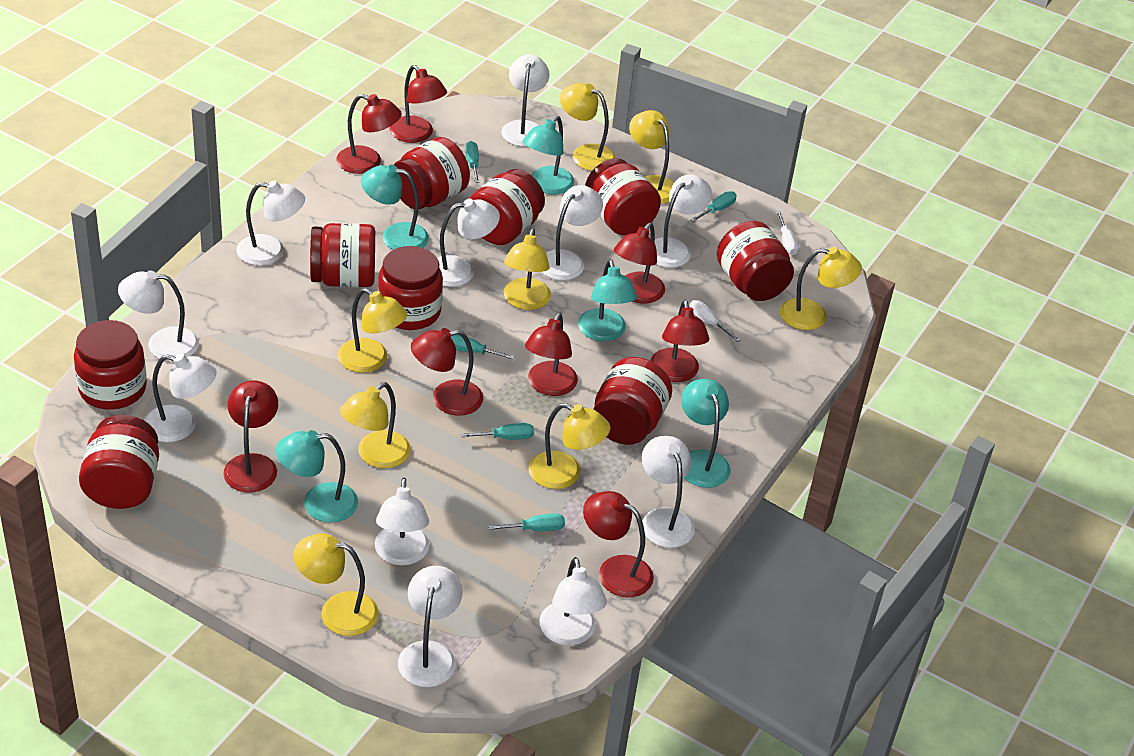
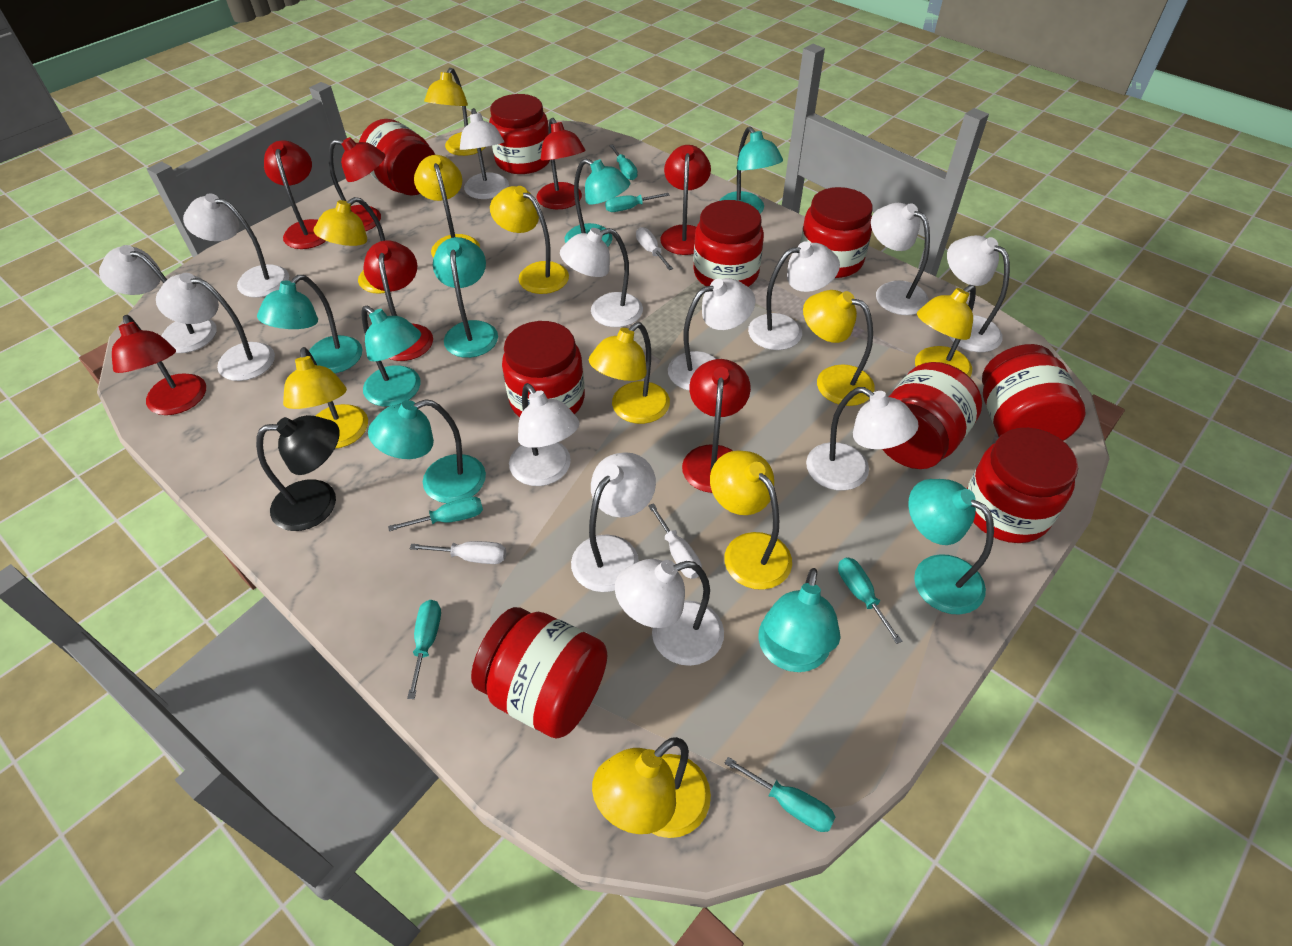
black lamp: 0 -> 1
red lamp: 8 -> 7
turquoise lamp: 5 -> 8
turquoise screwdriver: 5 -> 6
white lamp: 11 -> 13
white screwdriver: 2 -> 3
yellow lamp: 8 -> 10

